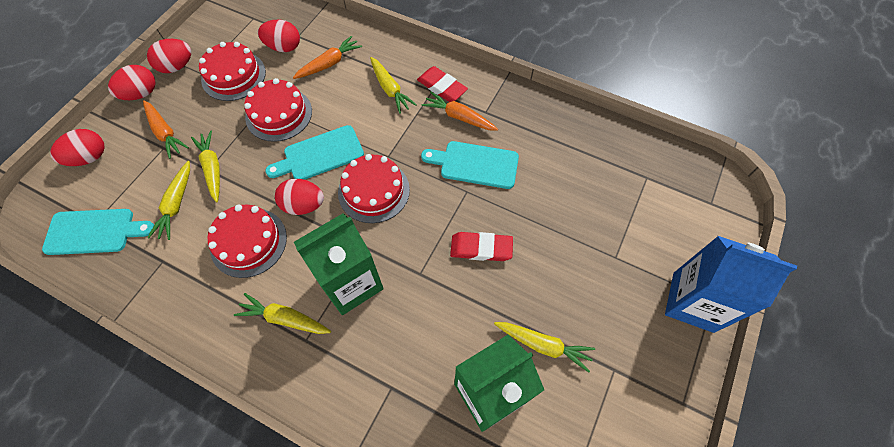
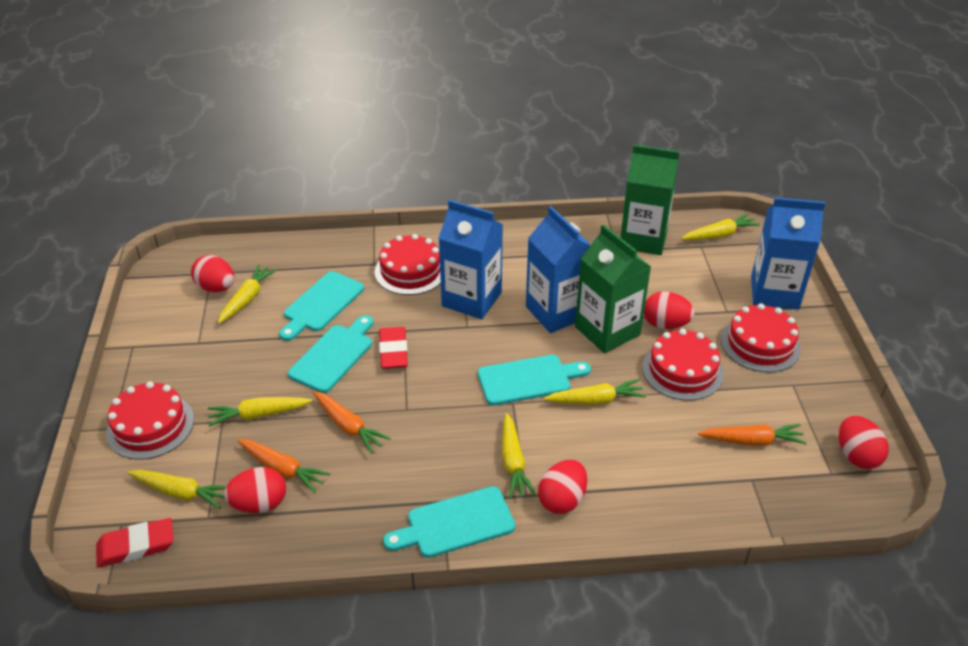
blue carton: 1 -> 3
turquoise cutting board: 3 -> 4
yellow carrot: 5 -> 6

